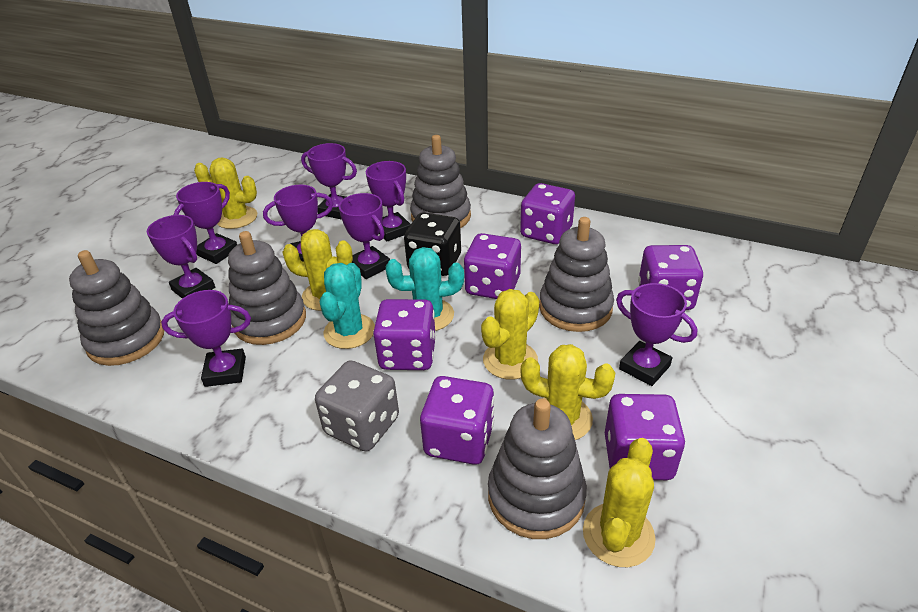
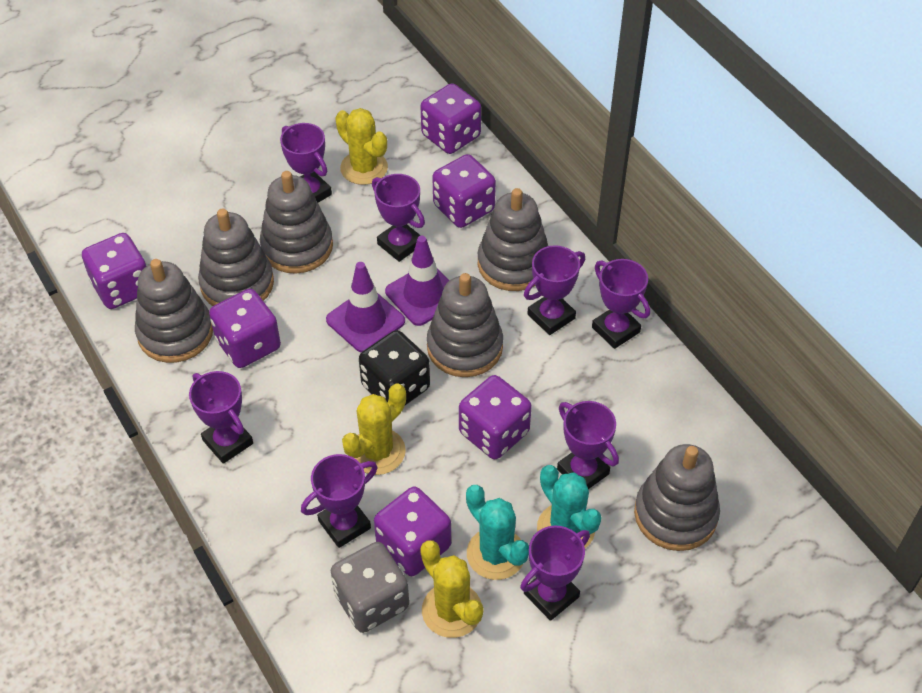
grey stacking toy: 5 -> 6
purple traffic cone: 0 -> 2
yellow cactus: 5 -> 3

